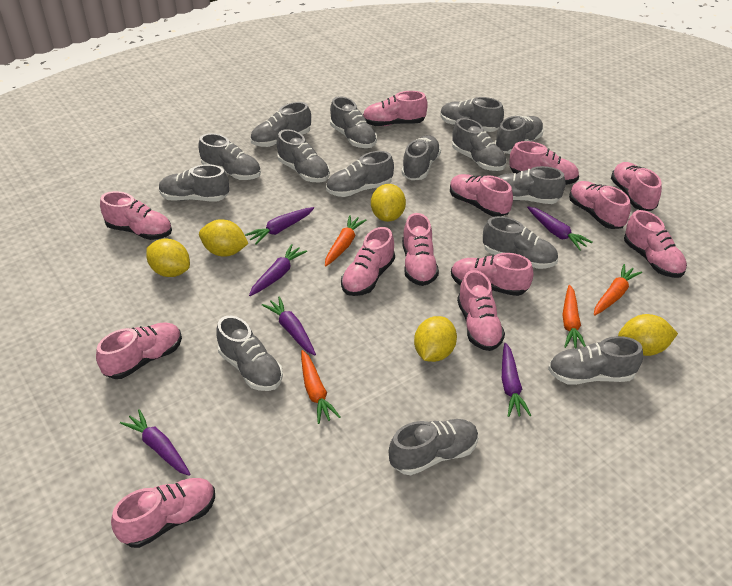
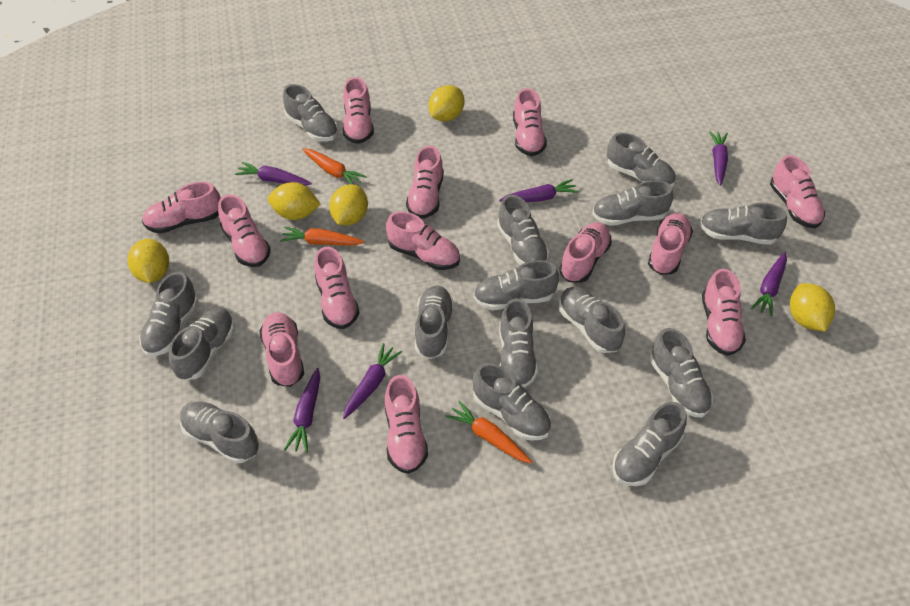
orange carrot: 4 -> 3

